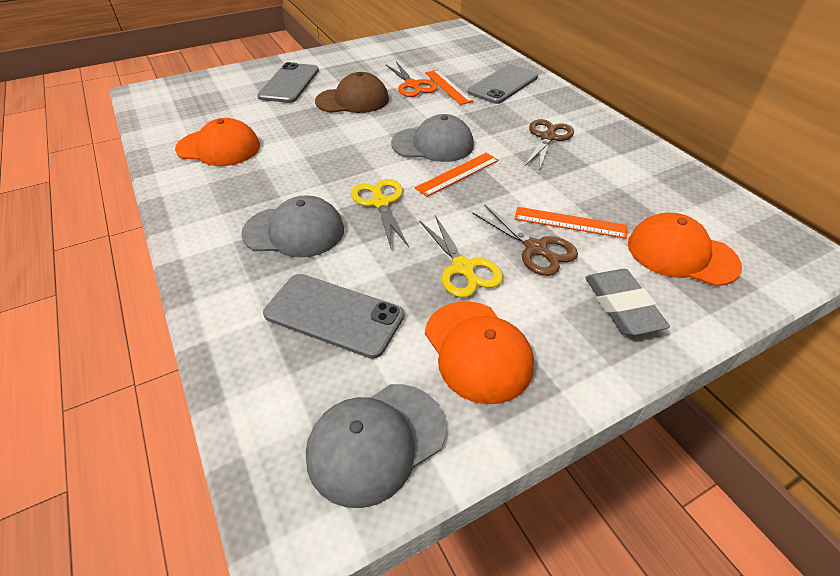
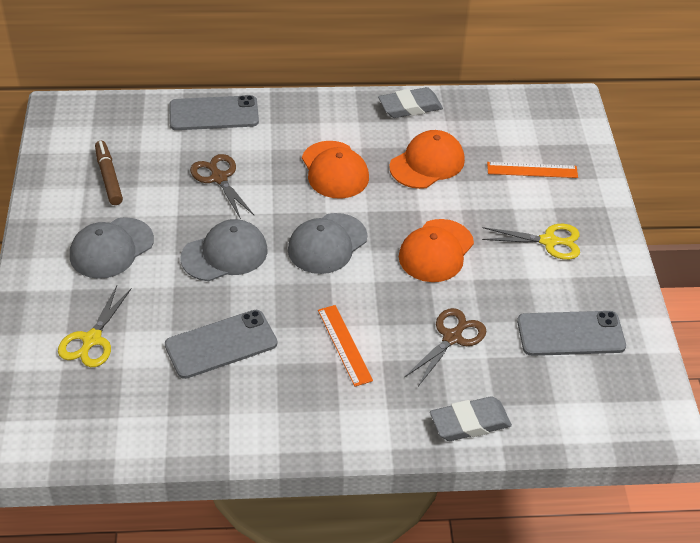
brown cap: 1 -> 0
brown marker: 0 -> 1
grey eraser: 1 -> 2
orange ruler: 3 -> 2
orange scissors: 1 -> 0

